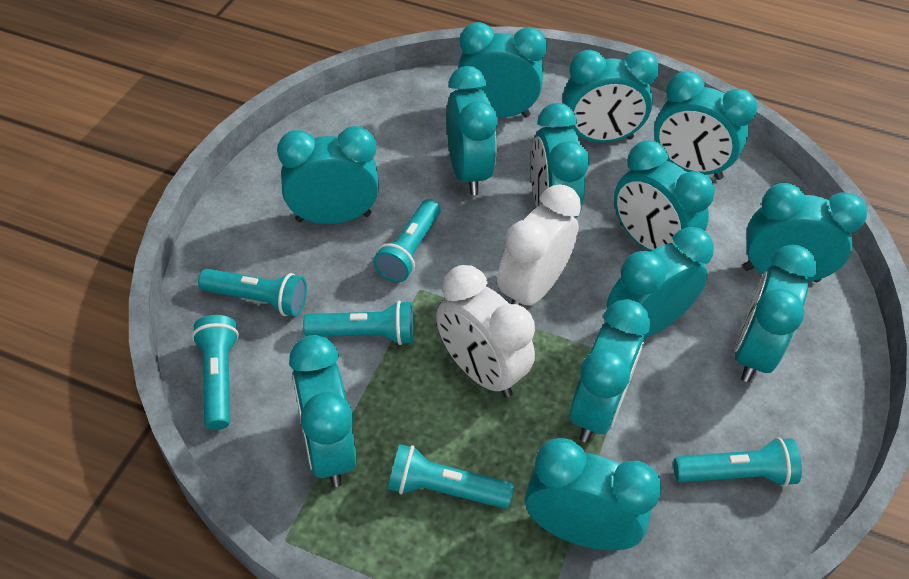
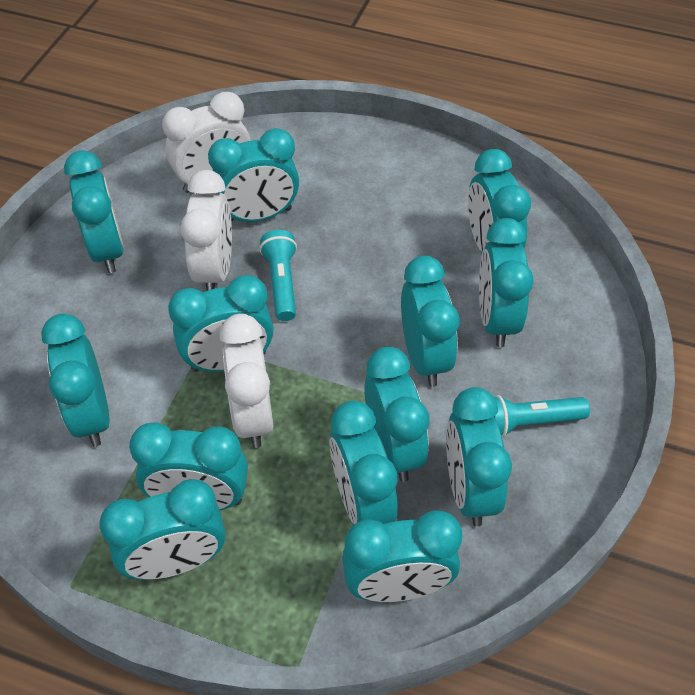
turquoise flashlight: 6 -> 2
white clock: 2 -> 3

